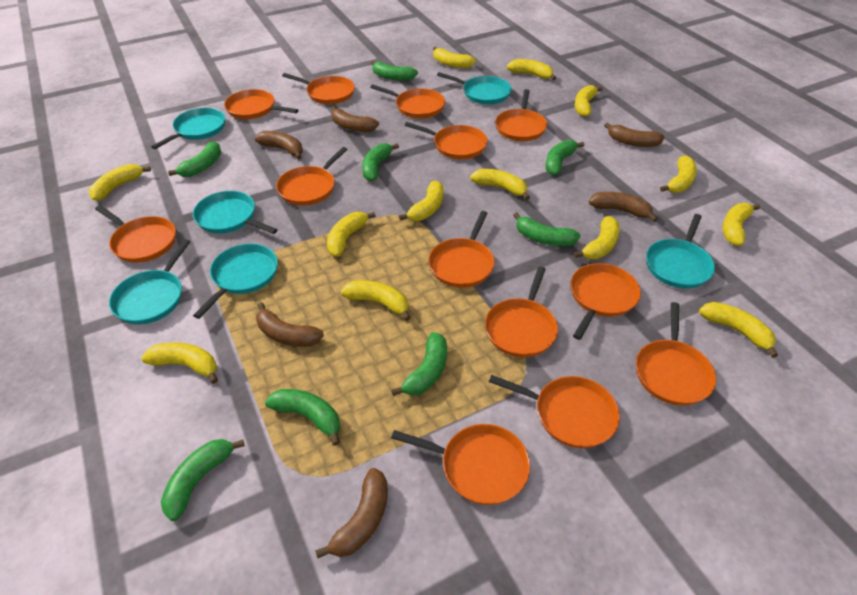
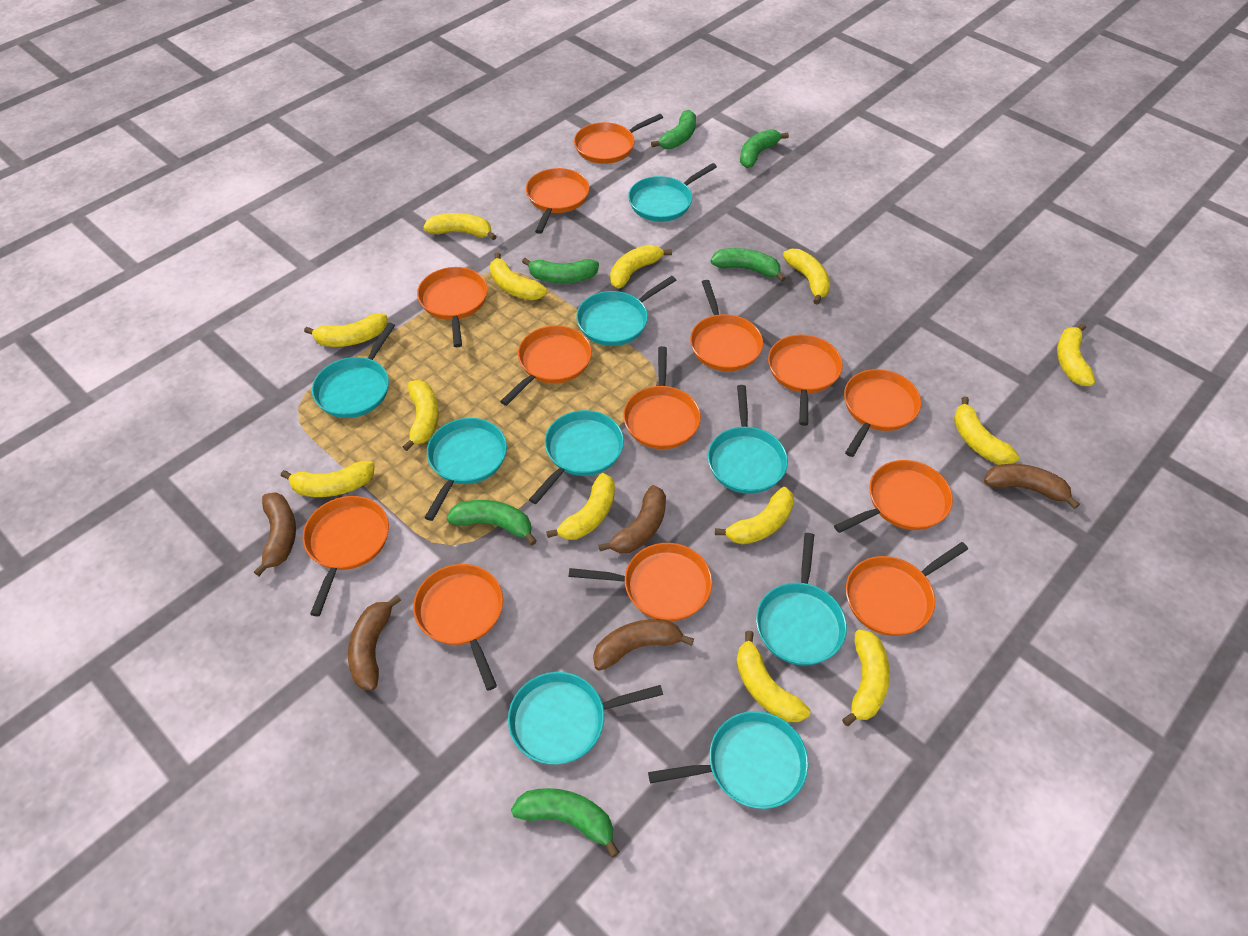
brown banana: 6 -> 5
green banana: 8 -> 6
turquoise pan: 6 -> 9

